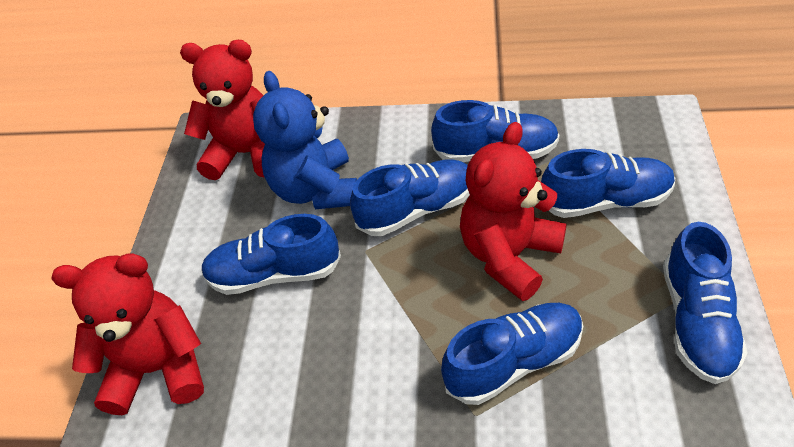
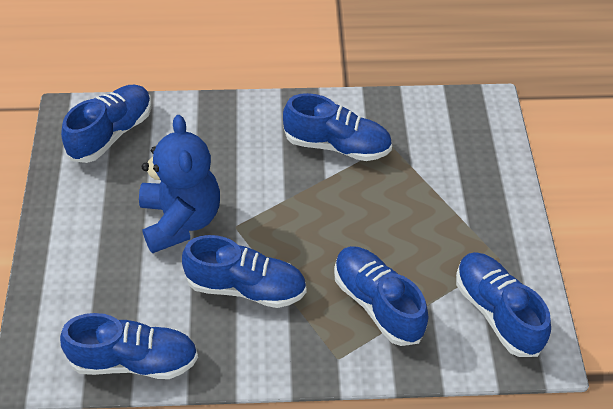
red teddy bear: 3 -> 0

